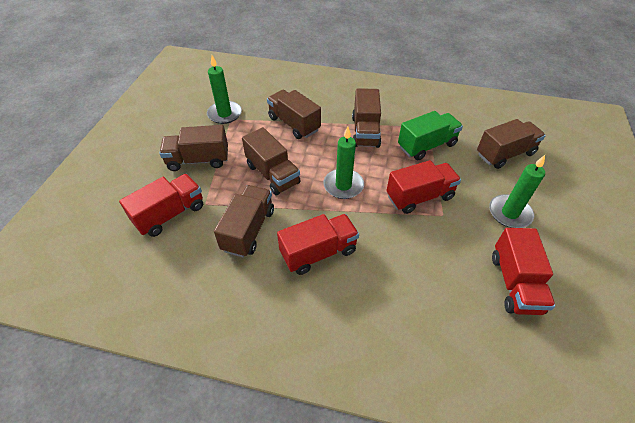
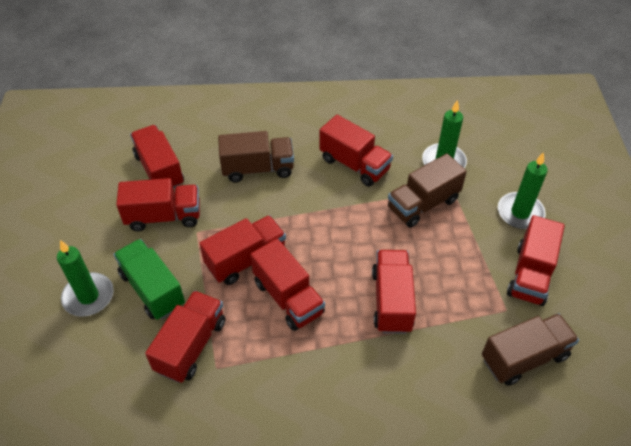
brown truck: 6 -> 3
red truck: 4 -> 8

